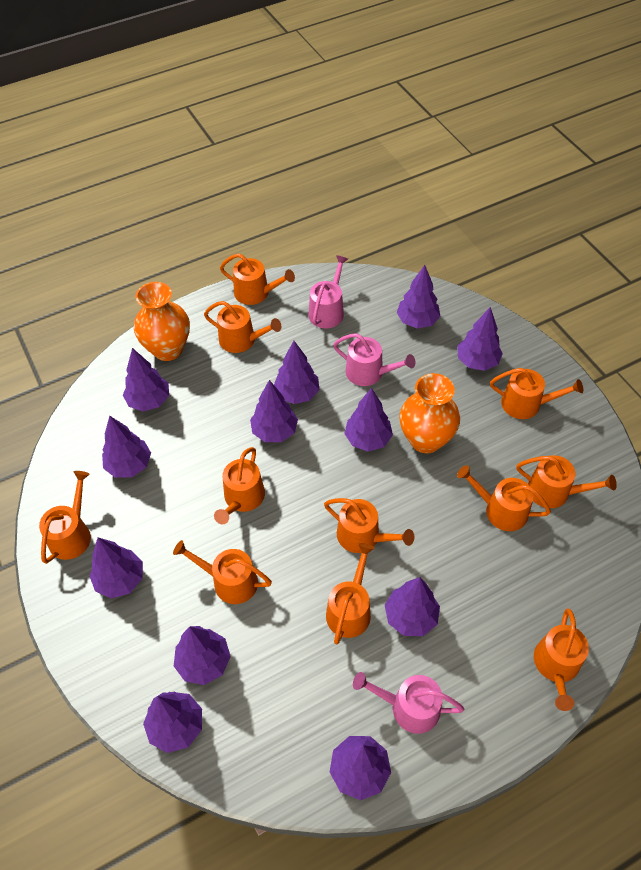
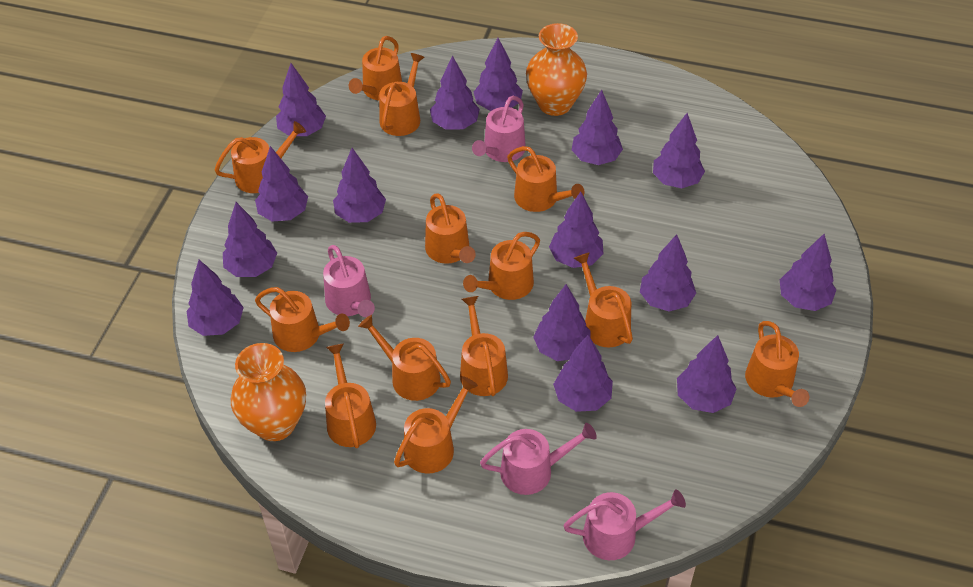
orange watering can: 11 -> 13
pink watering can: 3 -> 4
purple tree: 12 -> 15

